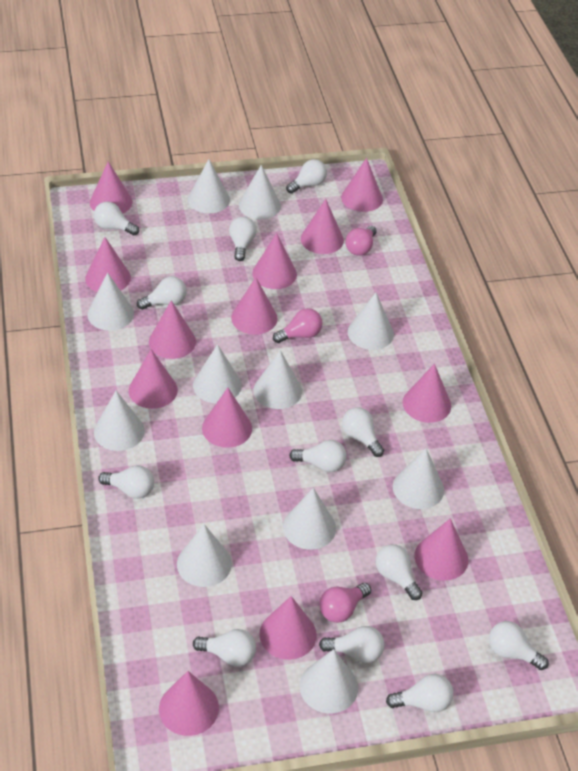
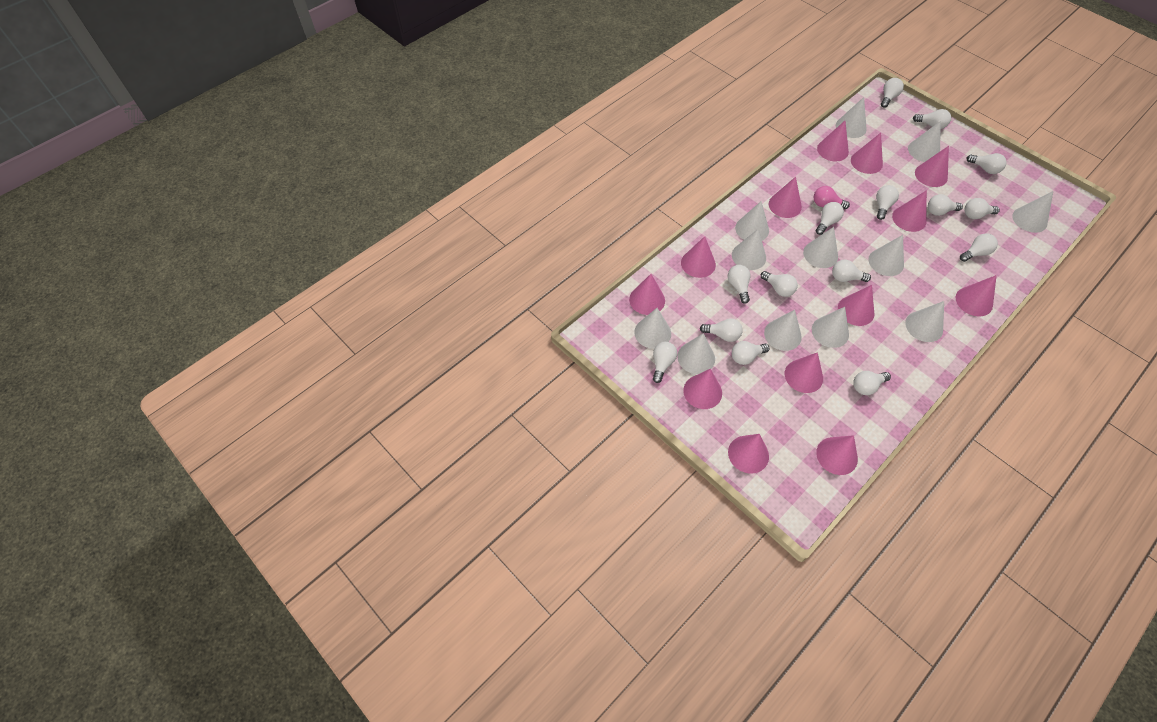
pink light bulb: 3 -> 1
white cone: 11 -> 12
white light bulb: 12 -> 15

